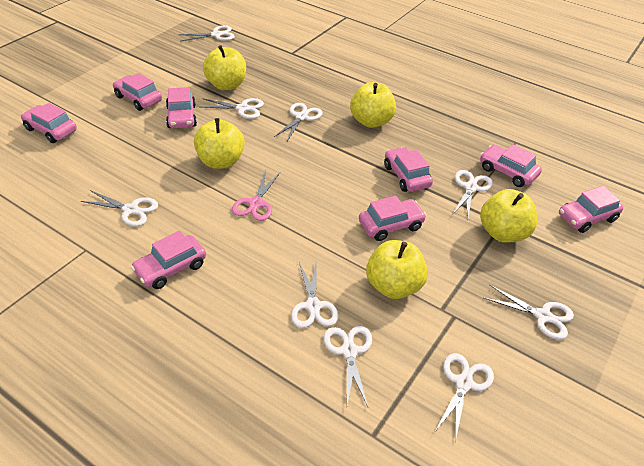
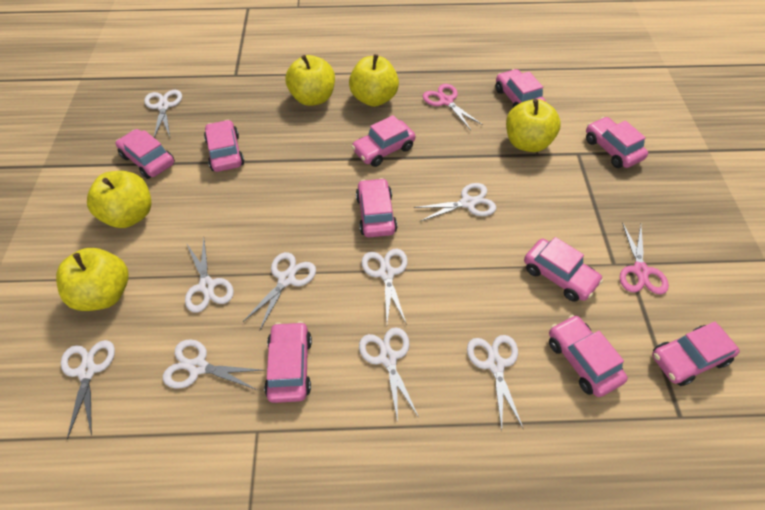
pink car: 8 -> 10
pink scissors: 1 -> 2

